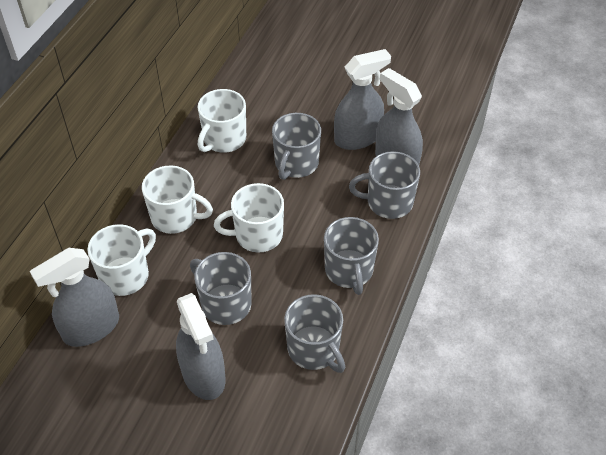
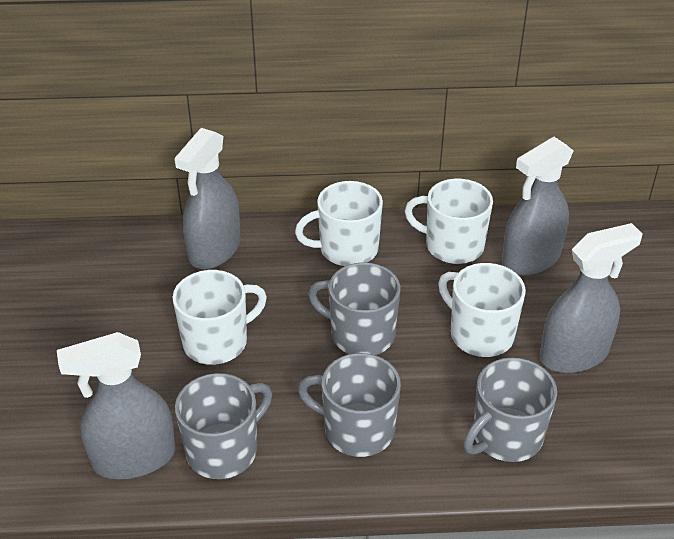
grey mug: 5 -> 4

